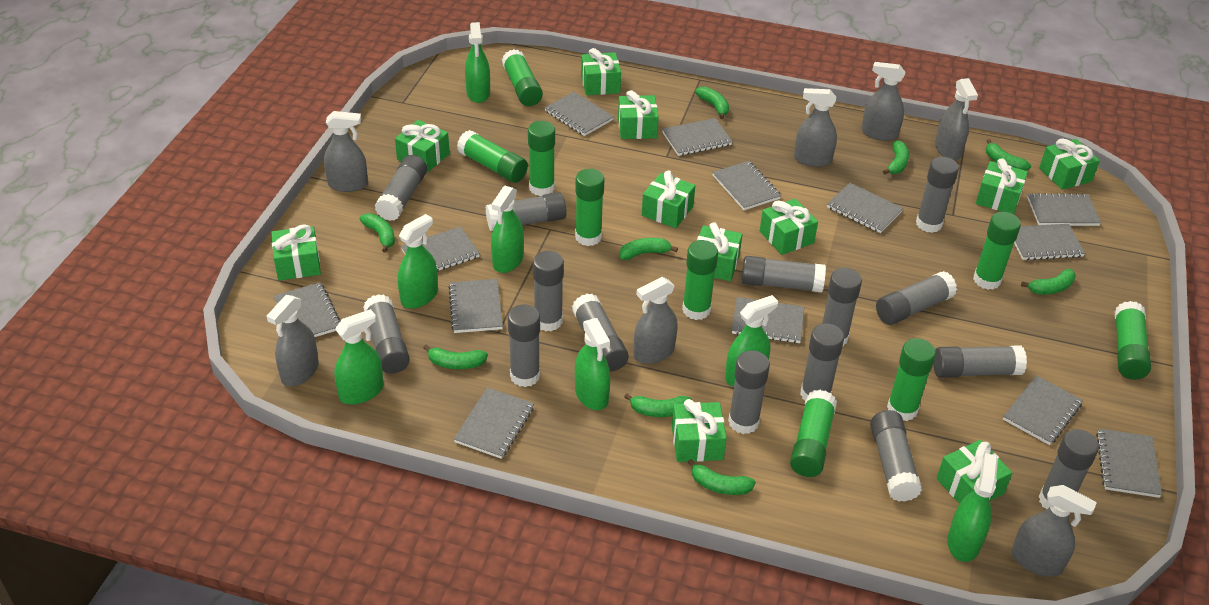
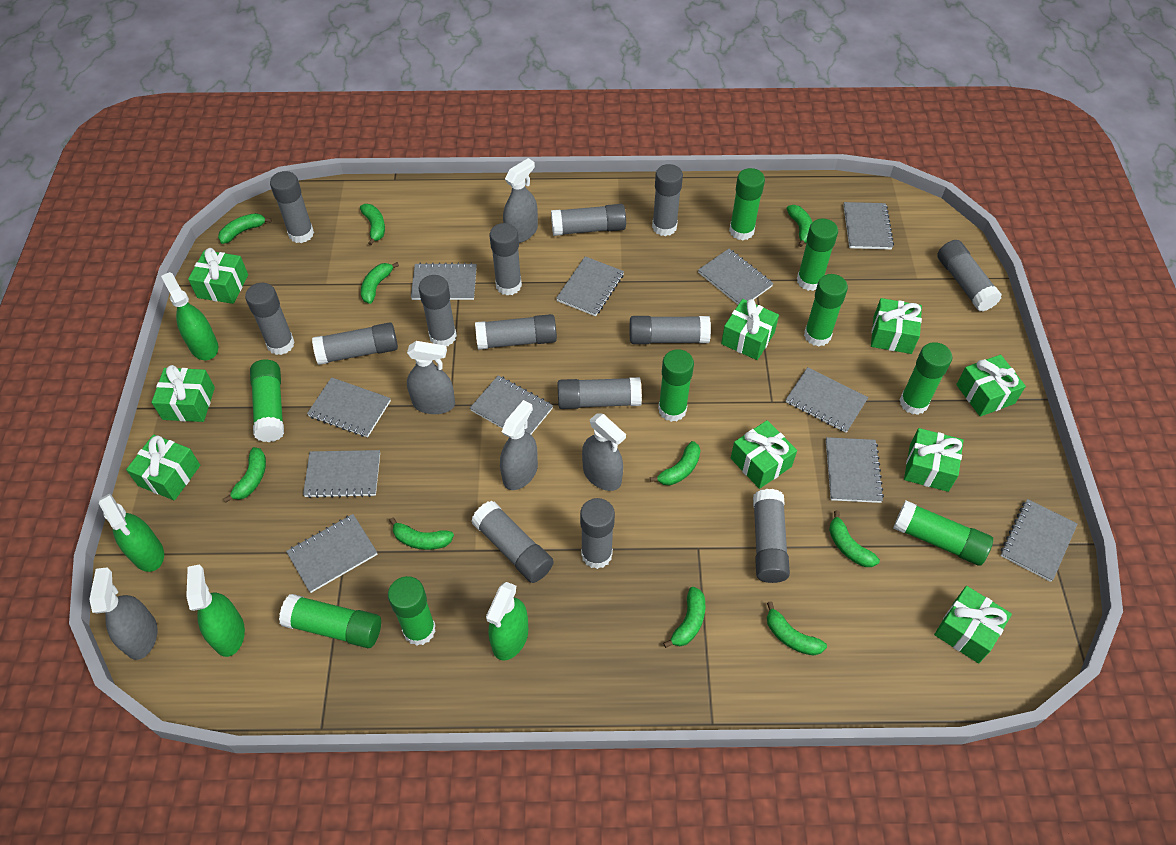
green banana: 9 -> 10
green gift: 11 -> 9
green spray bottle: 7 -> 4
grey glue stick: 15 -> 14
grey notebook: 13 -> 11
grey spray bottle: 7 -> 5

